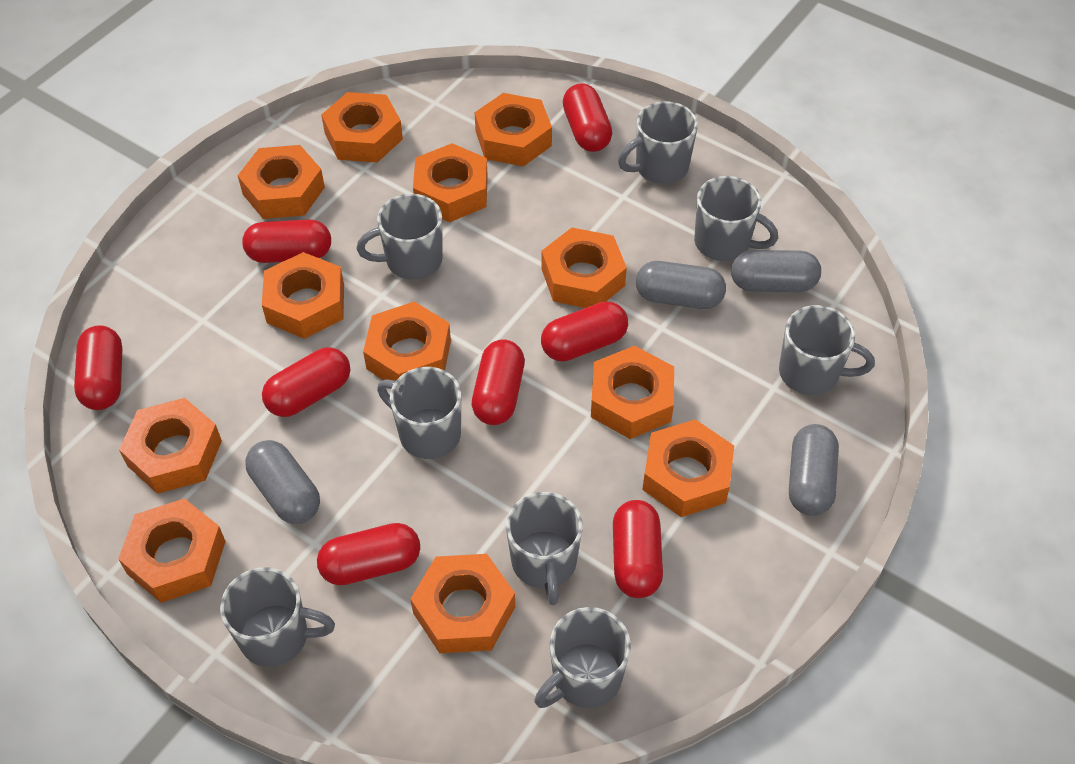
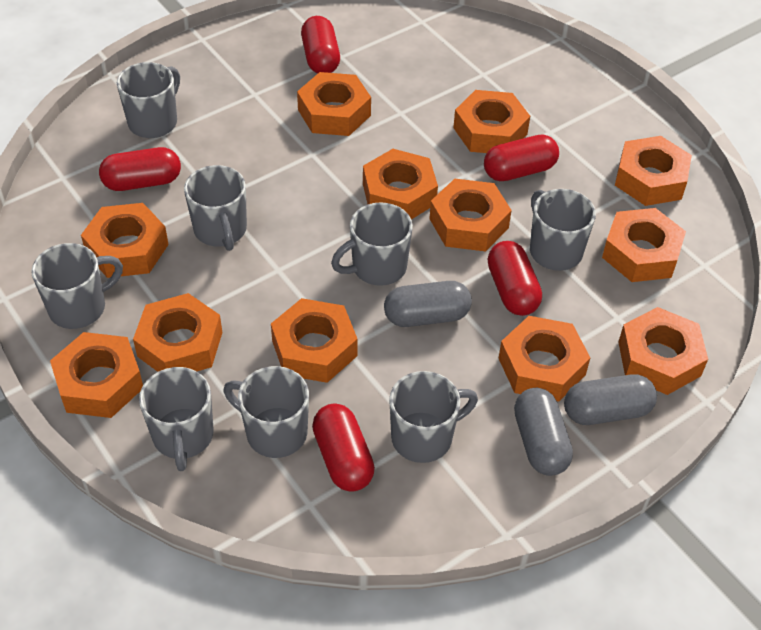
grey capsule: 4 -> 3
red capsule: 8 -> 5

